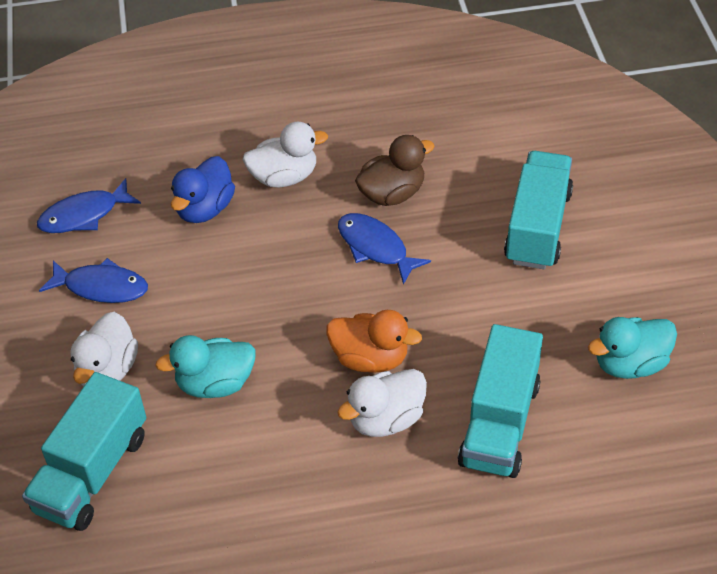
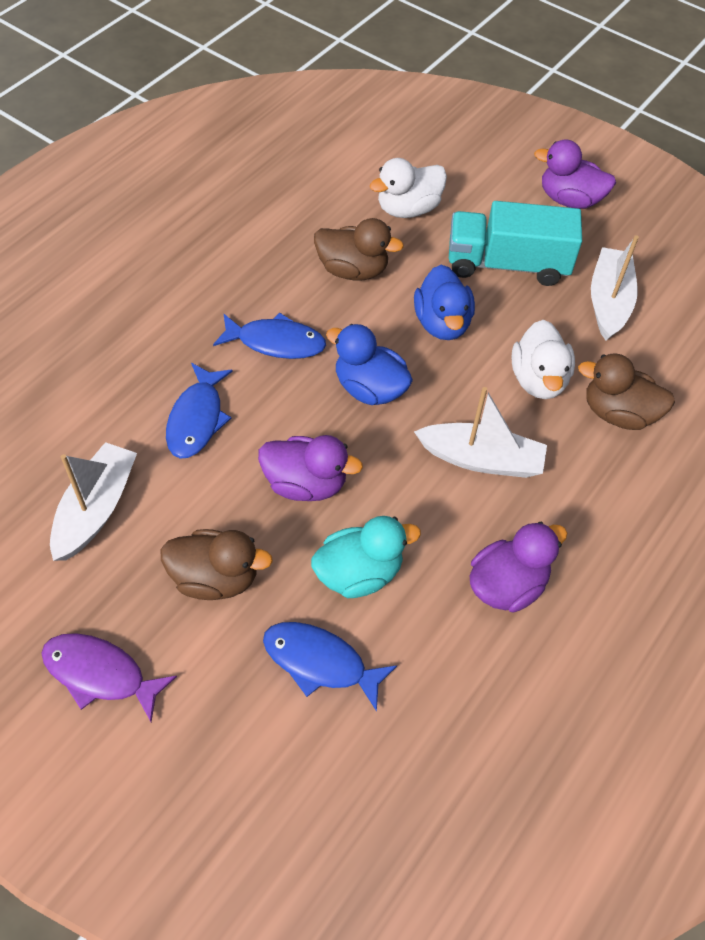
blue duck: 1 -> 2
brown duck: 1 -> 3
orange duck: 1 -> 0
purple duck: 0 -> 3
purple fish: 0 -> 1
turquoise duck: 2 -> 1
turquoise truck: 3 -> 1
white boat: 0 -> 3
white duck: 3 -> 2

